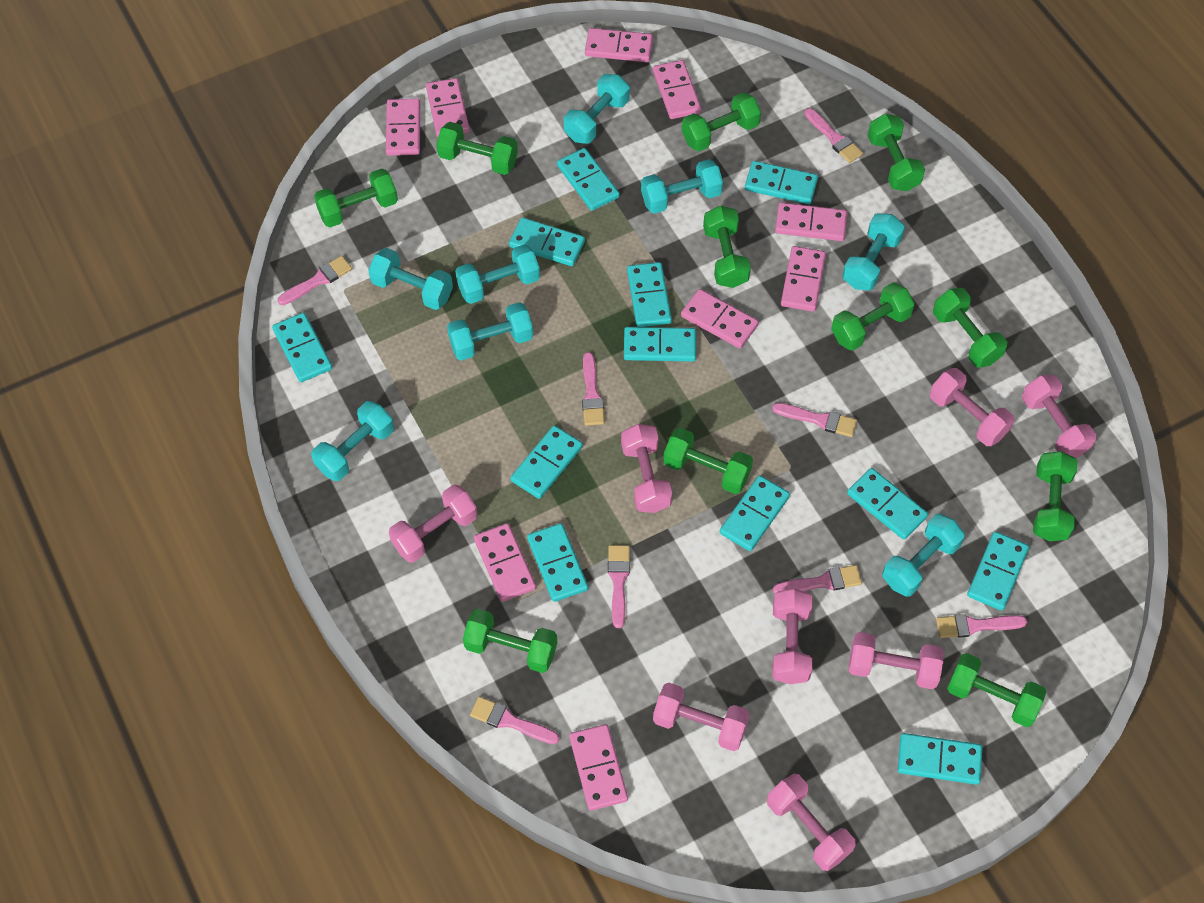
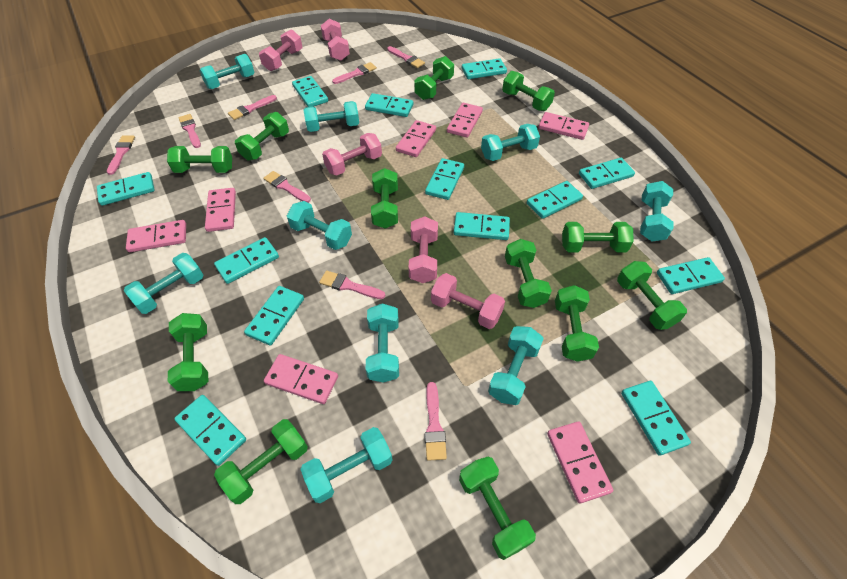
green dumbbell: 11 -> 12
pink domino: 9 -> 7
pink dumbbell: 8 -> 5
turquoise domino: 12 -> 13
turquoise dumbbell: 8 -> 9

